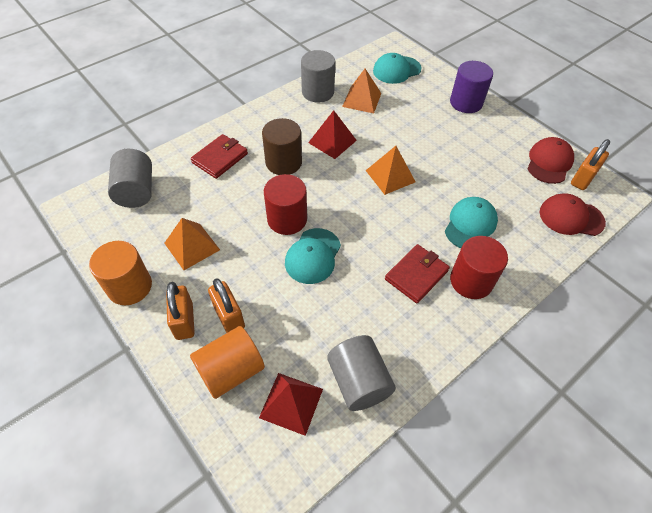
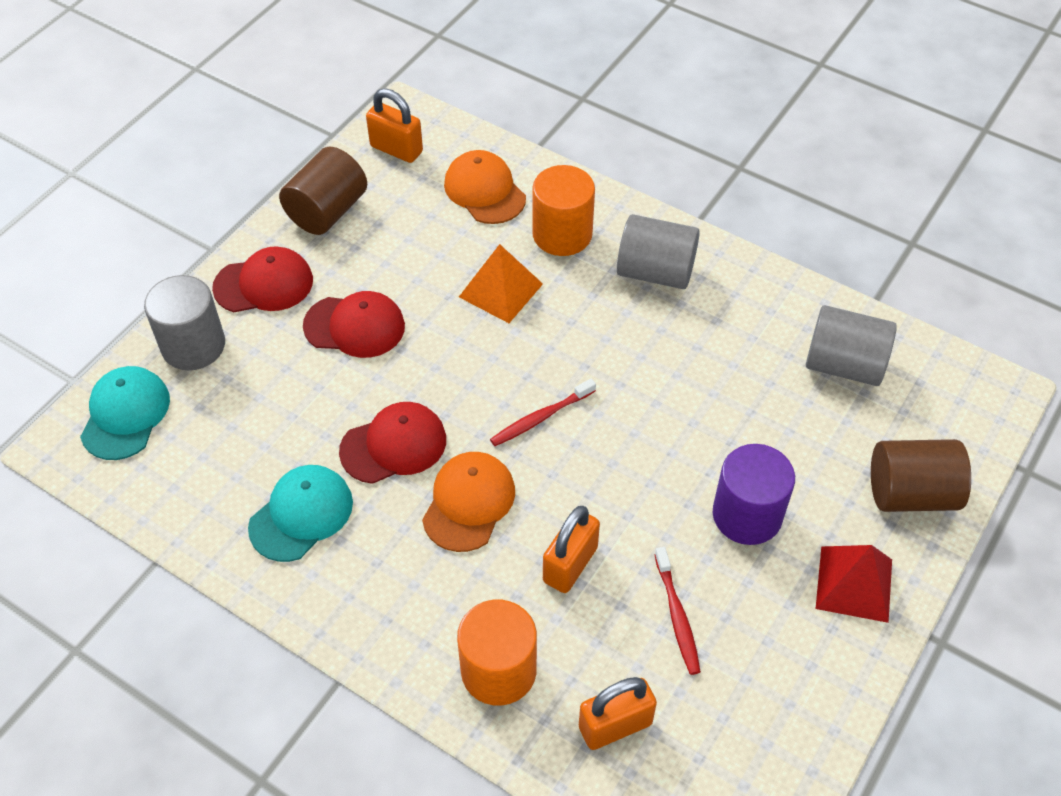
brown cylinder: 1 -> 2
orange cap: 0 -> 2
orange pyramid: 3 -> 1
red cap: 2 -> 3
red cylinder: 2 -> 0
red pyramid: 2 -> 1
red toothbrush: 0 -> 2
red wallet: 2 -> 0
turquoise cap: 3 -> 2

